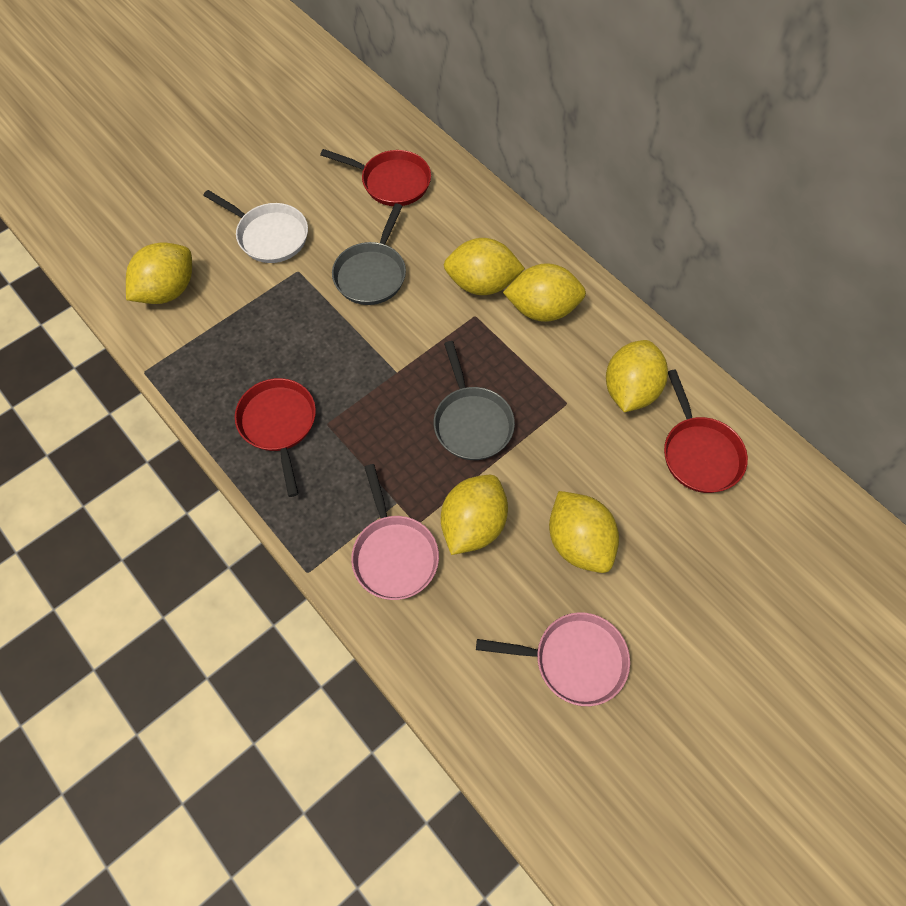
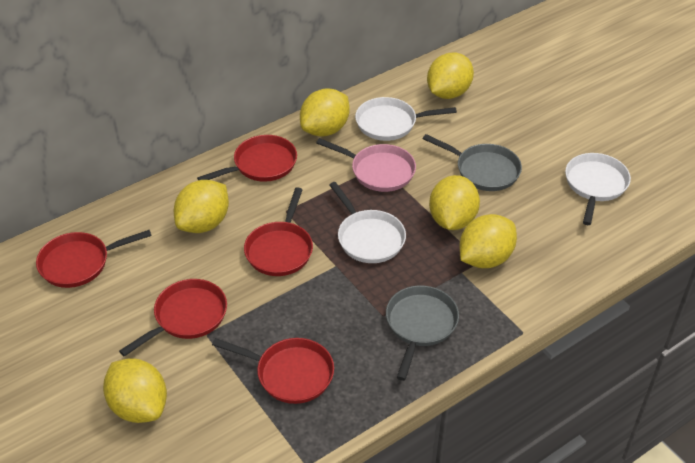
pink pan: 2 -> 1
red pan: 3 -> 5
white pan: 1 -> 3

